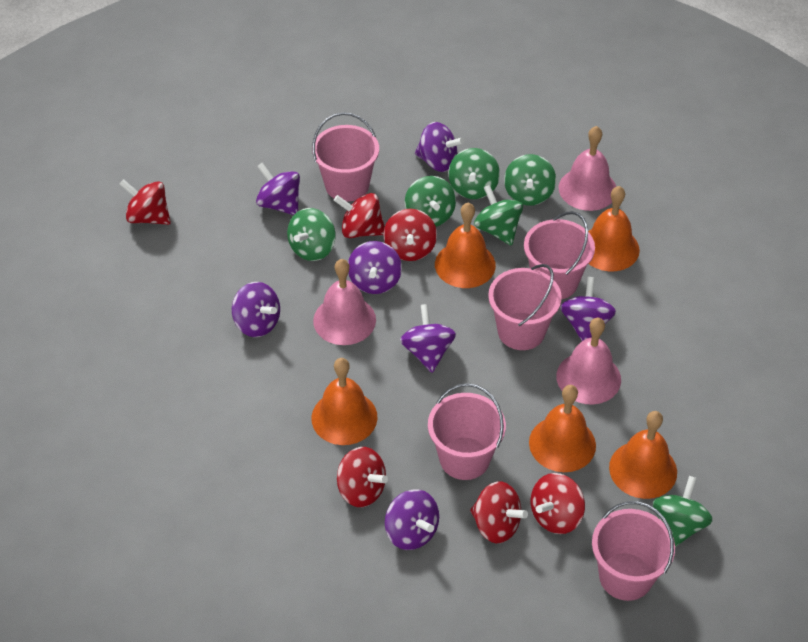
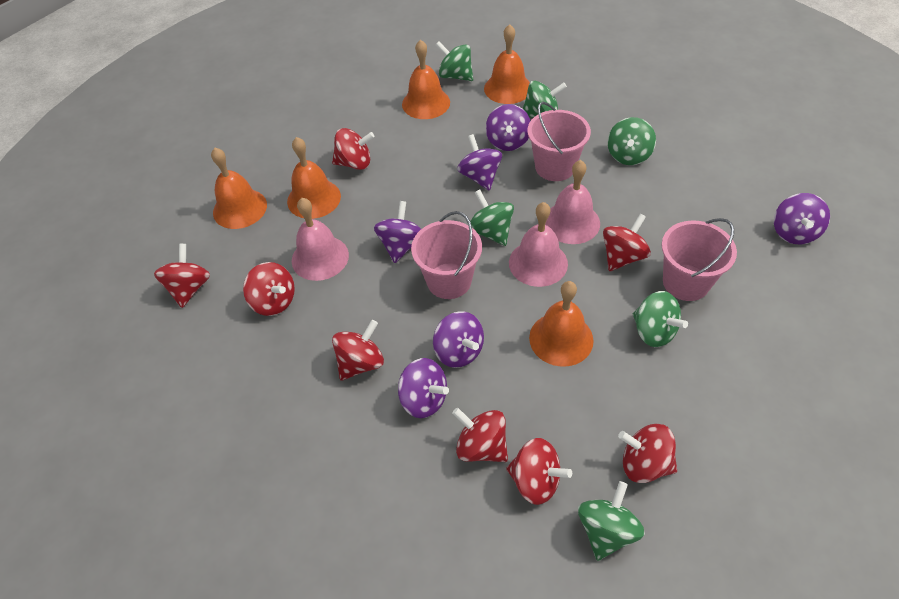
pink bucket: 5 -> 3
purple spinning top: 7 -> 6
red spinning top: 6 -> 8

